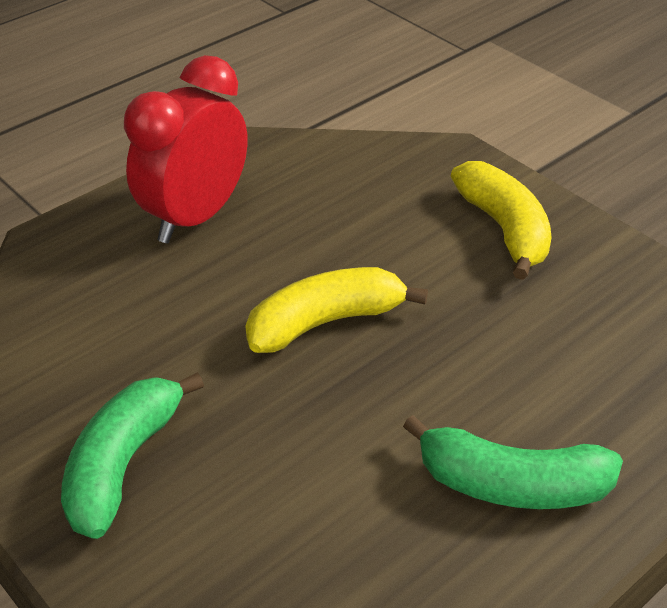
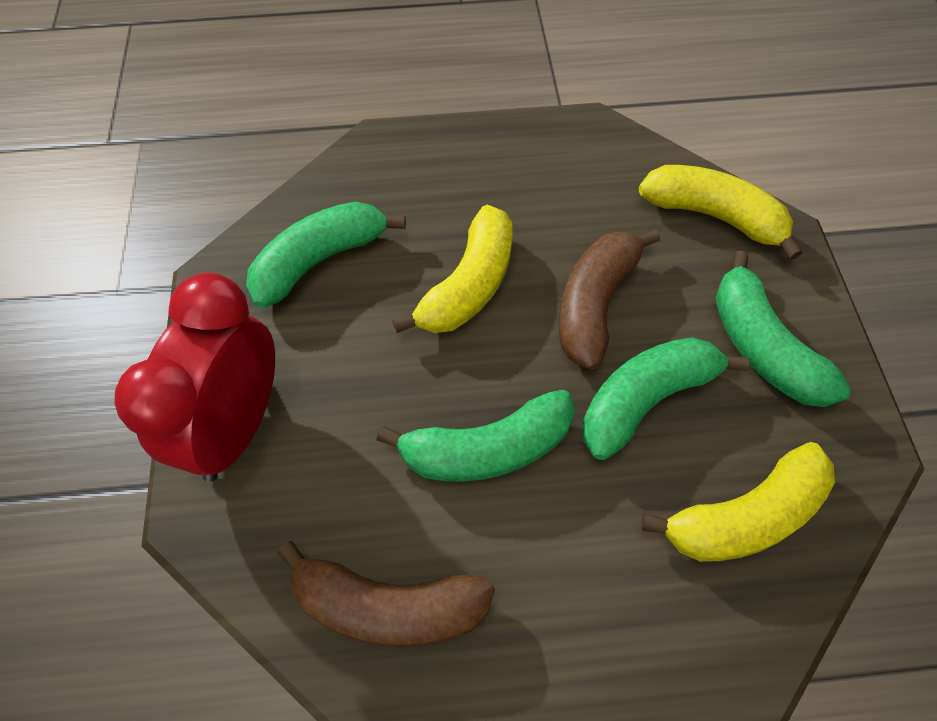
brown banana: 0 -> 2
green banana: 2 -> 4
yellow banana: 2 -> 3

